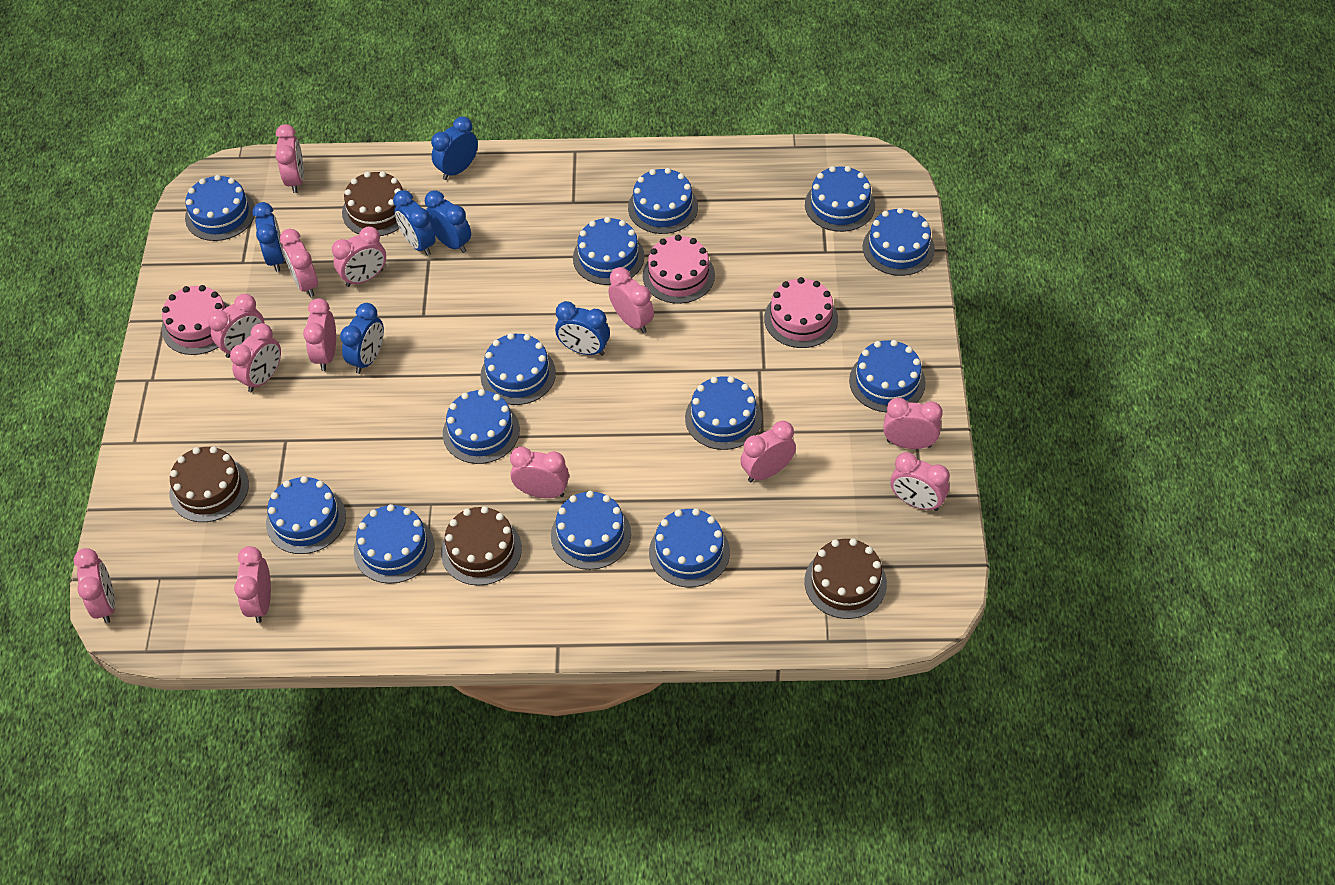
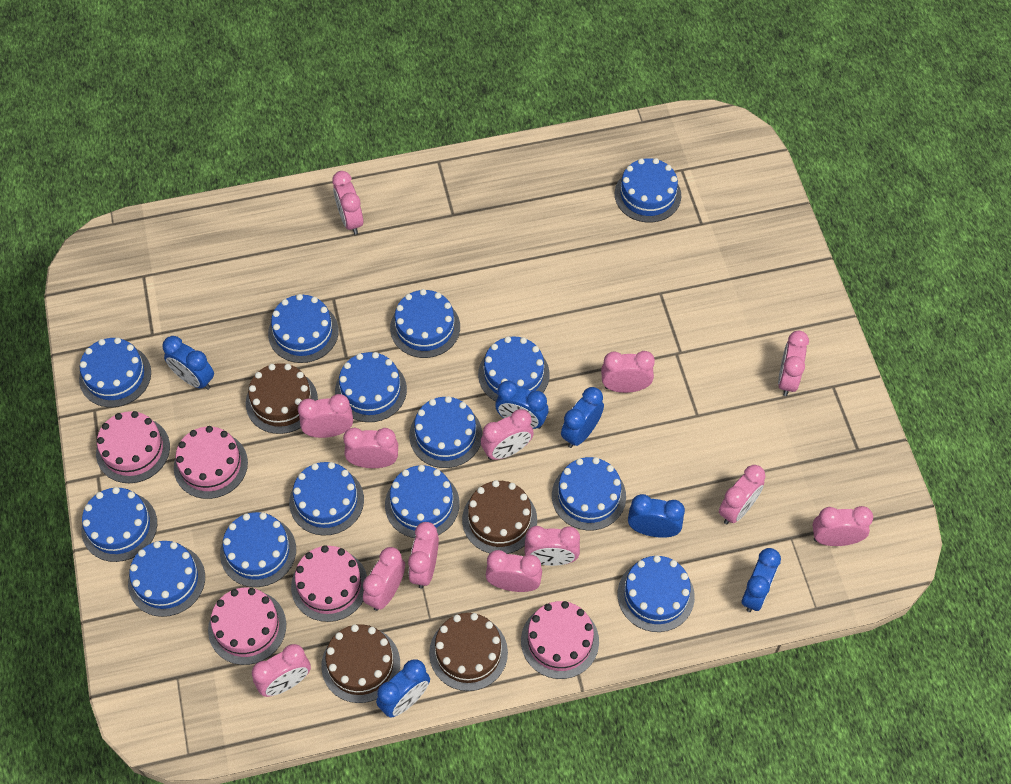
blue cake: 13 -> 14
pink cake: 3 -> 5

